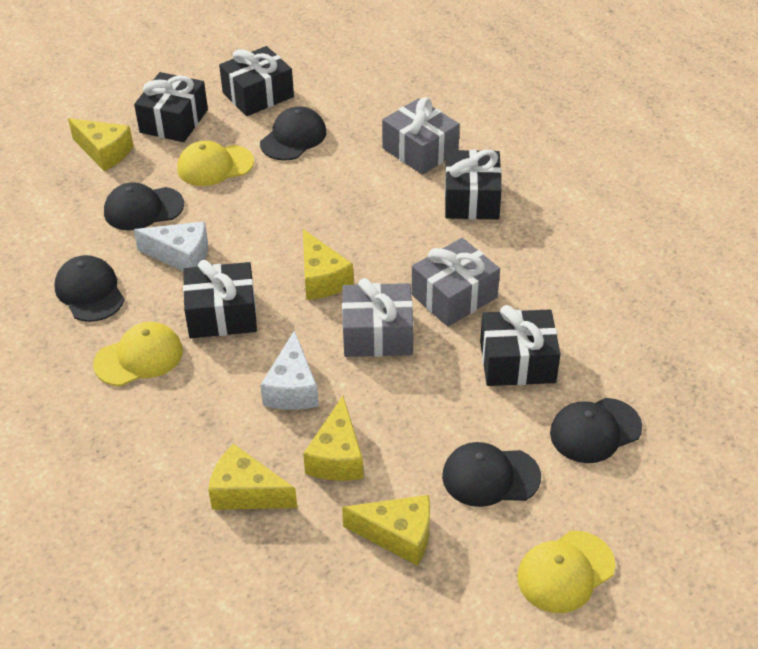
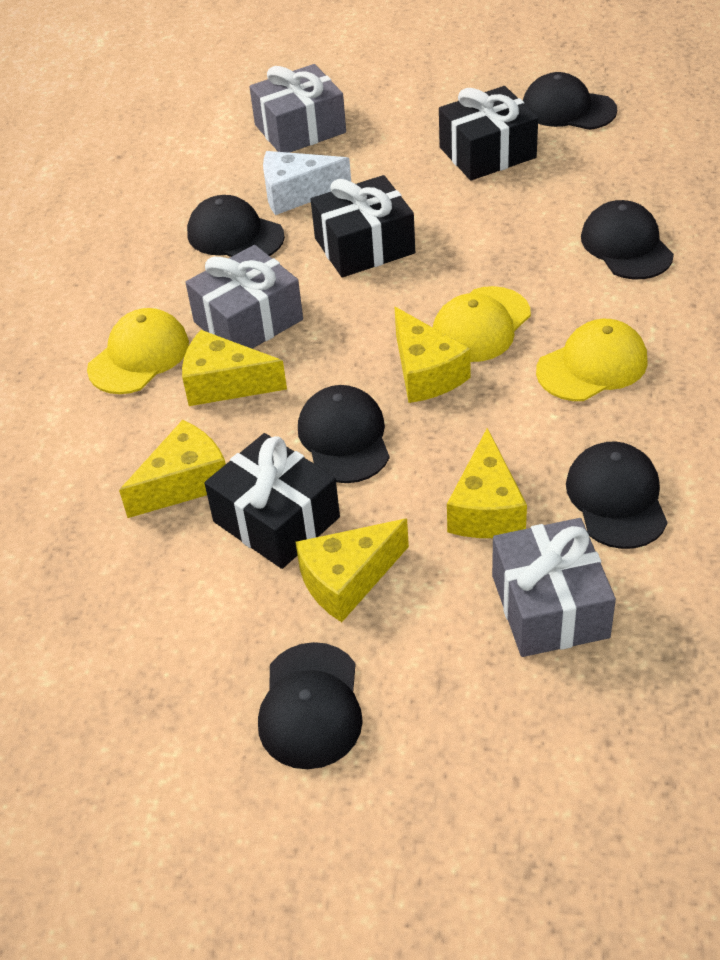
black cap: 5 -> 6
black gift: 5 -> 3
white cheese: 2 -> 1

